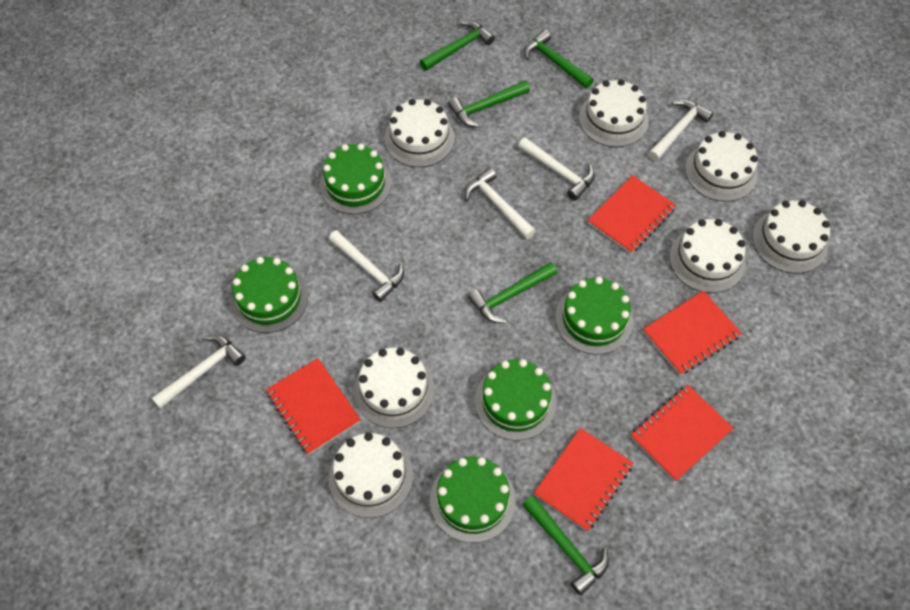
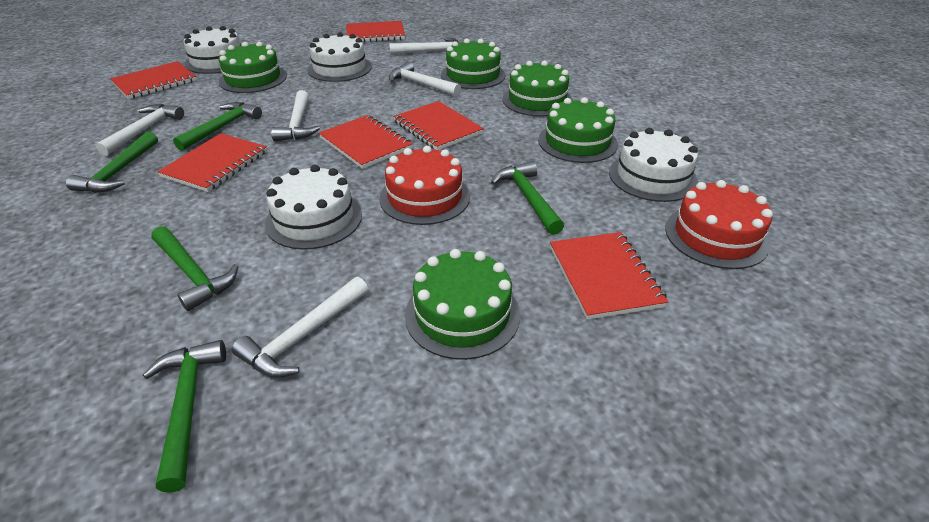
red cake: 0 -> 2
red notebook: 5 -> 6
white cake: 7 -> 4

